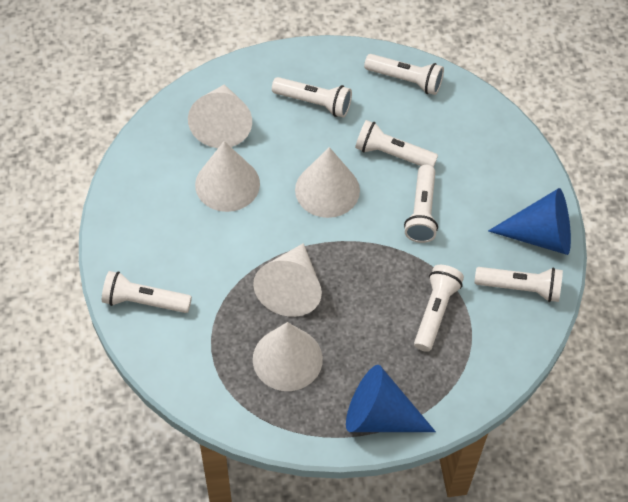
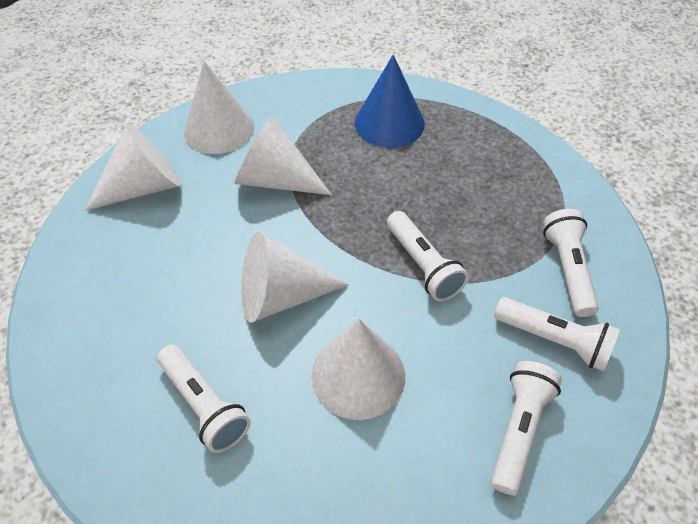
blue cone: 2 -> 1
white flashlight: 7 -> 5

